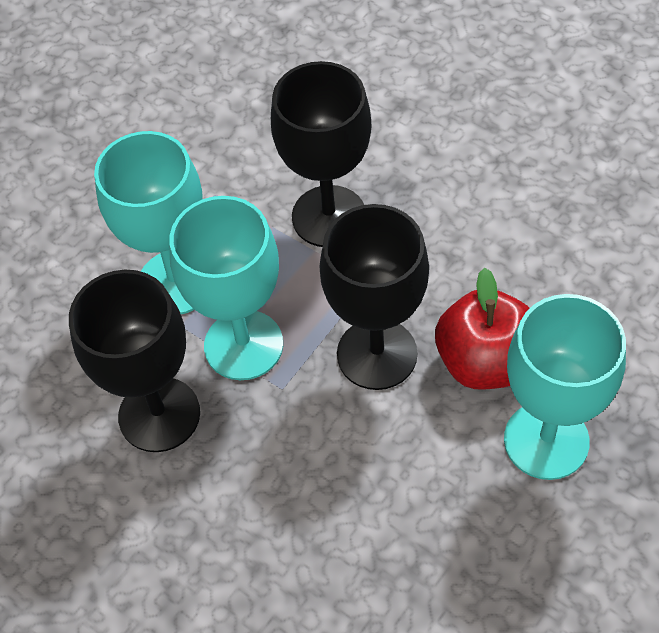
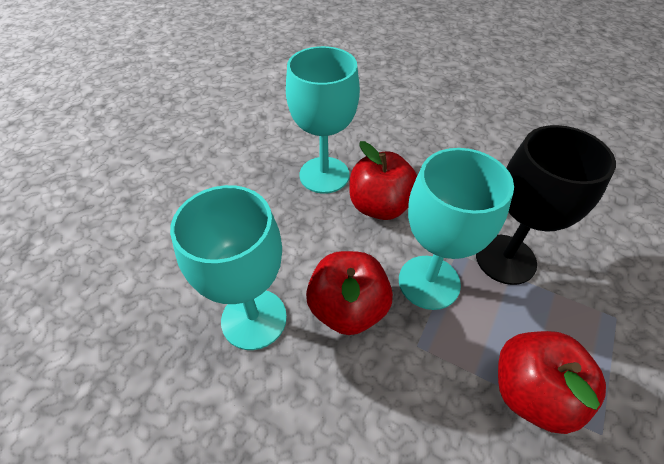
black goblet: 3 -> 1
red apple: 1 -> 3

